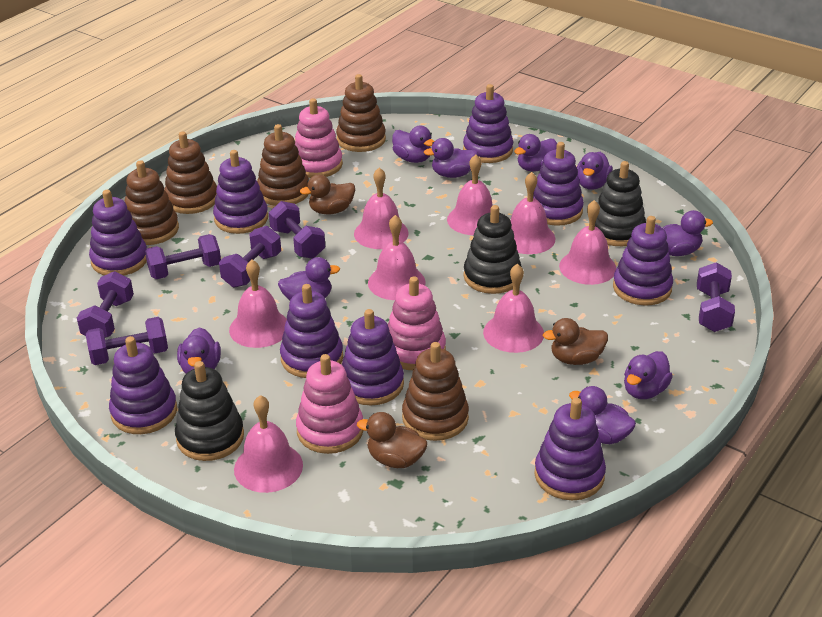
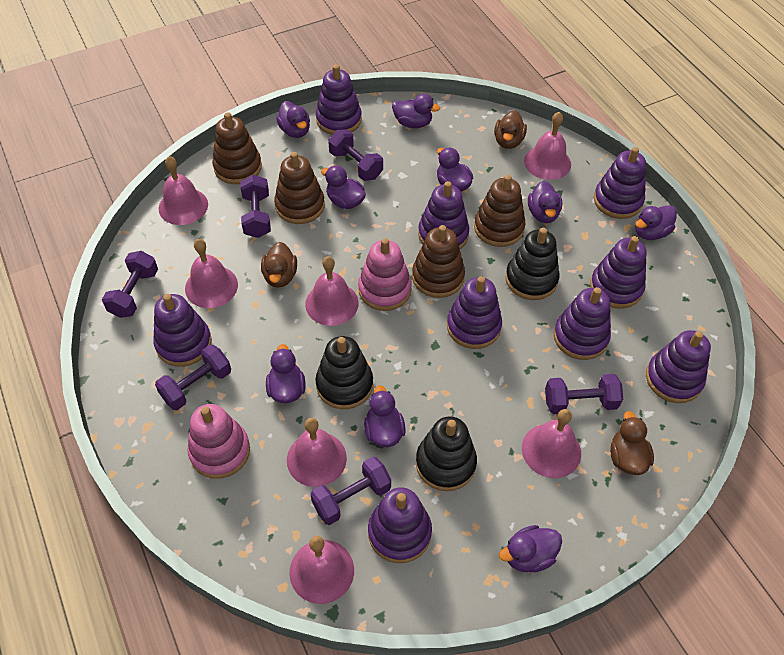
brown stacking toy: 5 -> 4
pink bell: 8 -> 7
pink stacking toy: 3 -> 2

